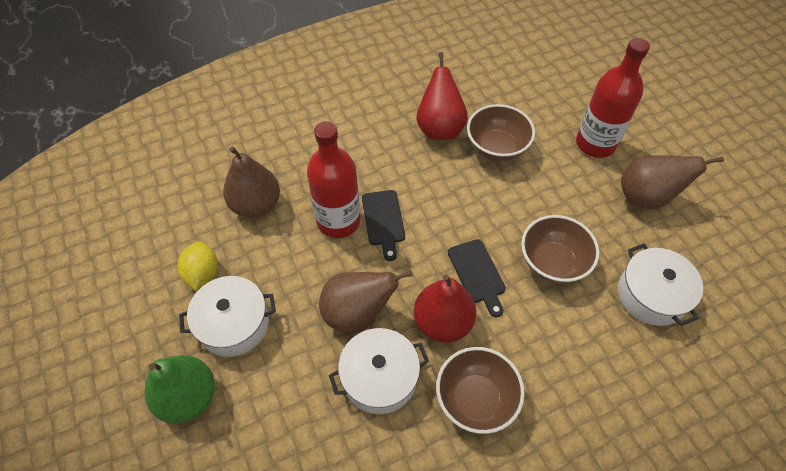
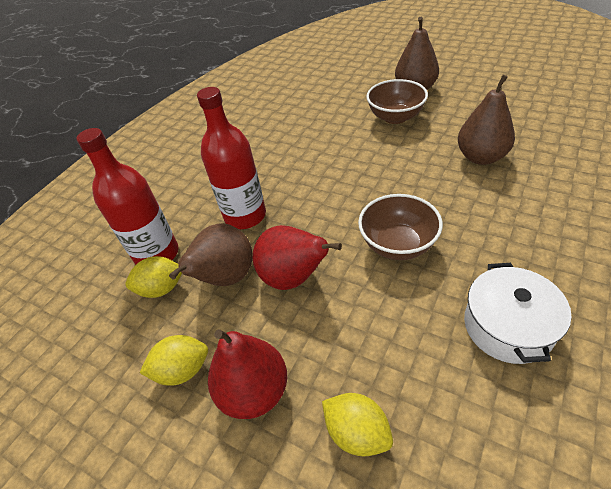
black cutting board: 2 -> 0
brown bowl: 3 -> 2
green pear: 1 -> 0
white pot: 3 -> 1
yellow lemon: 1 -> 3

